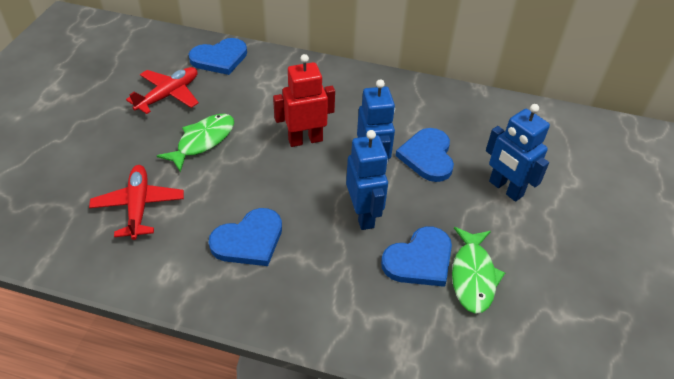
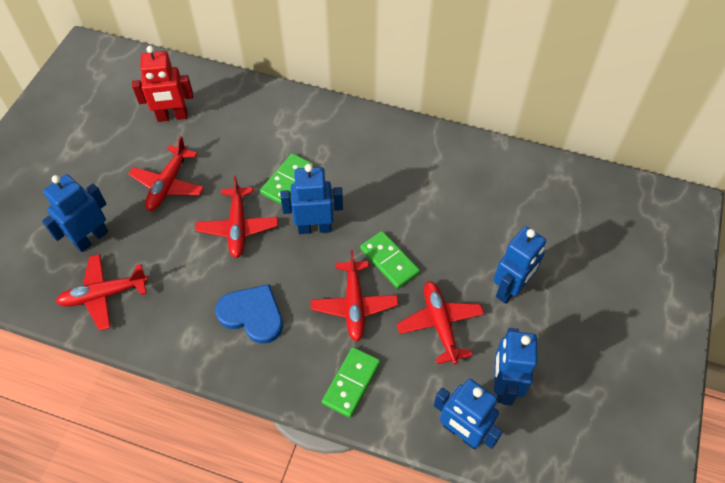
blue heart: 4 -> 1
blue robot: 3 -> 5
green domino: 0 -> 3
green fish: 2 -> 0
red plane: 2 -> 5

